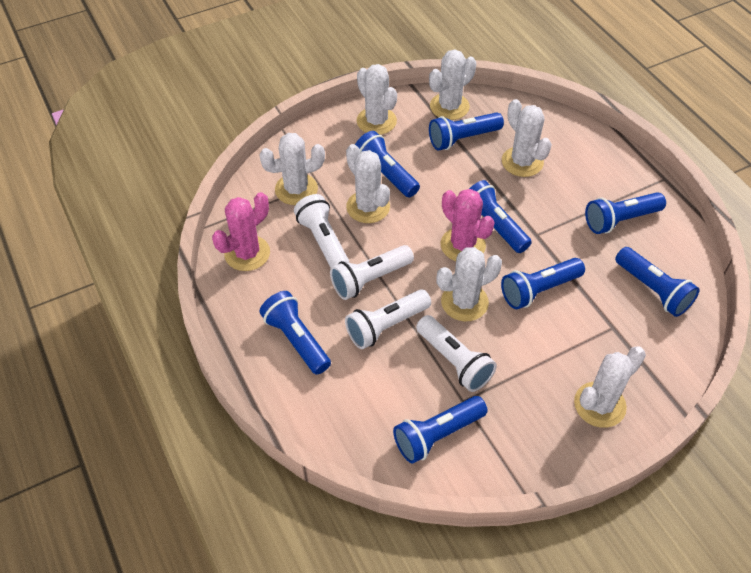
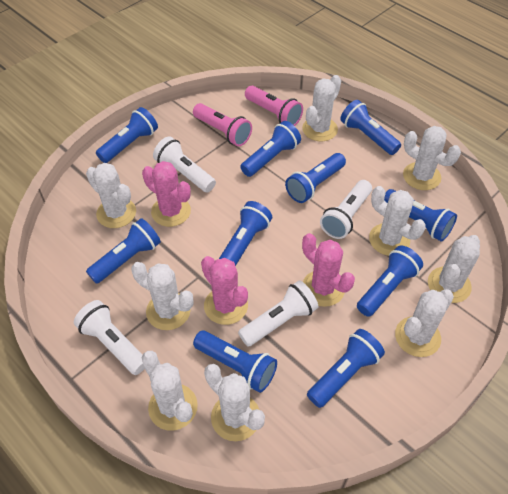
blue flashlight: 8 -> 10
pink cactus: 2 -> 3
pink flashlight: 0 -> 2
white cactus: 7 -> 9

